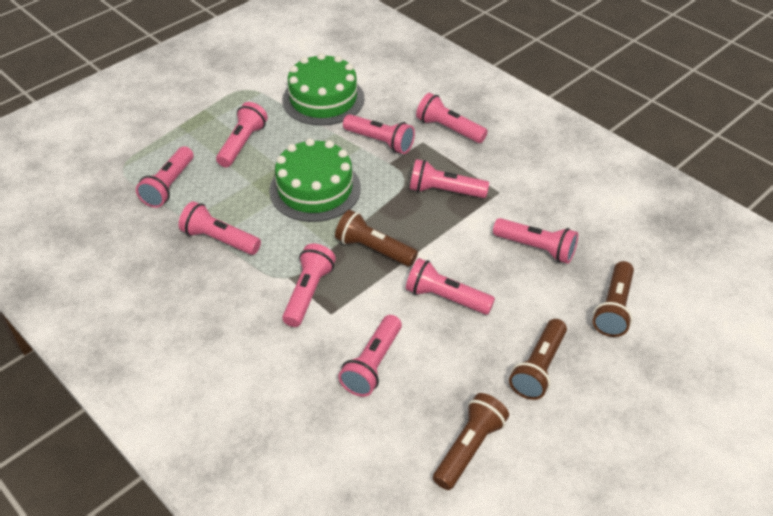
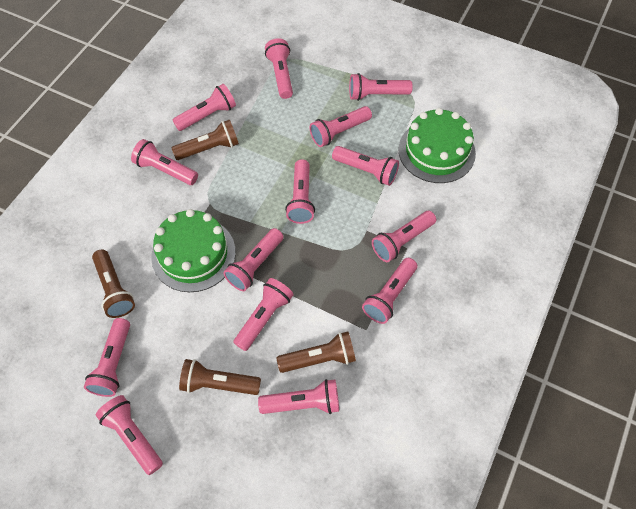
pink flashlight: 10 -> 14

